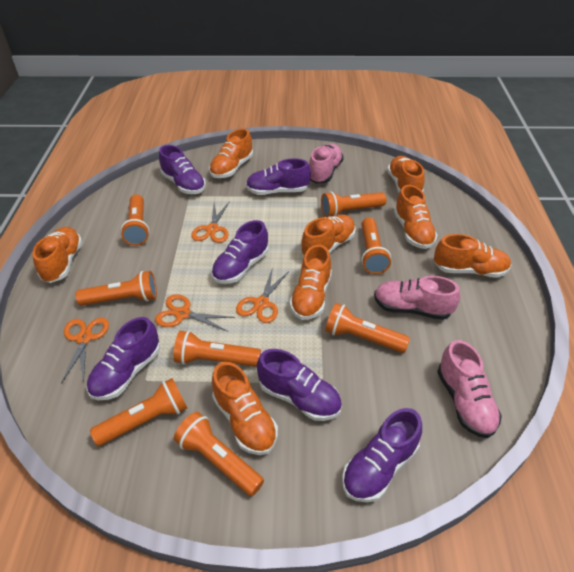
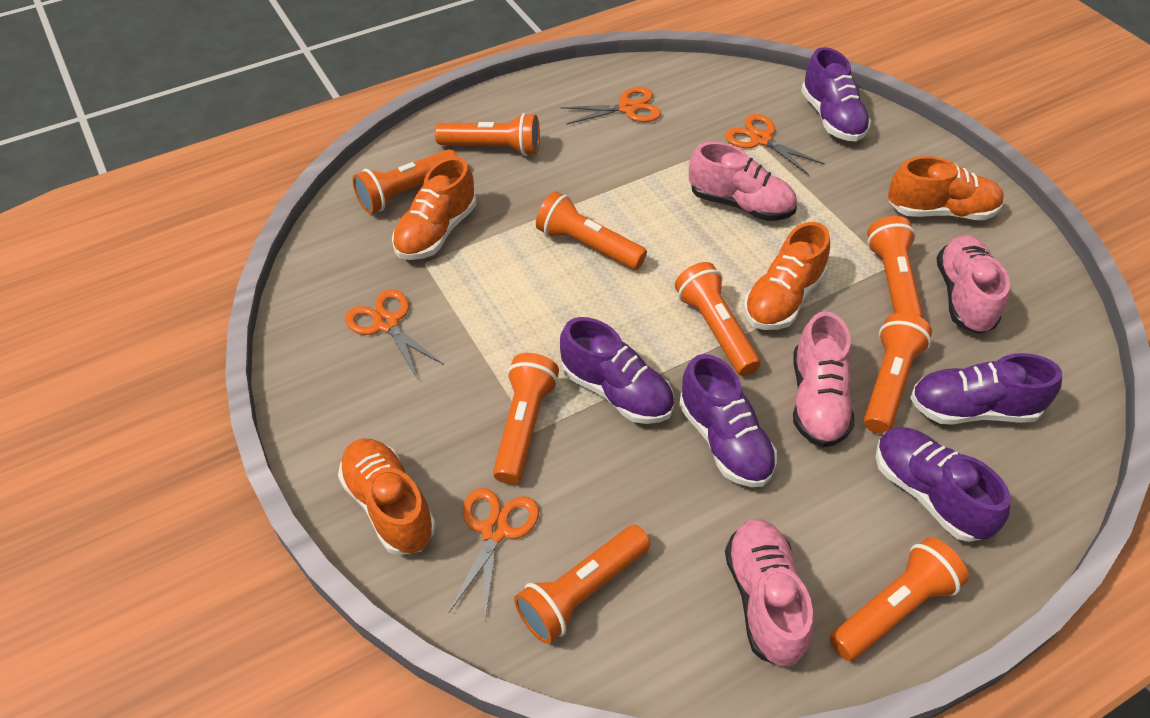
orange flashlight: 8 -> 9
orange shoe: 8 -> 4
pink shoe: 3 -> 4
purple shoe: 6 -> 5

